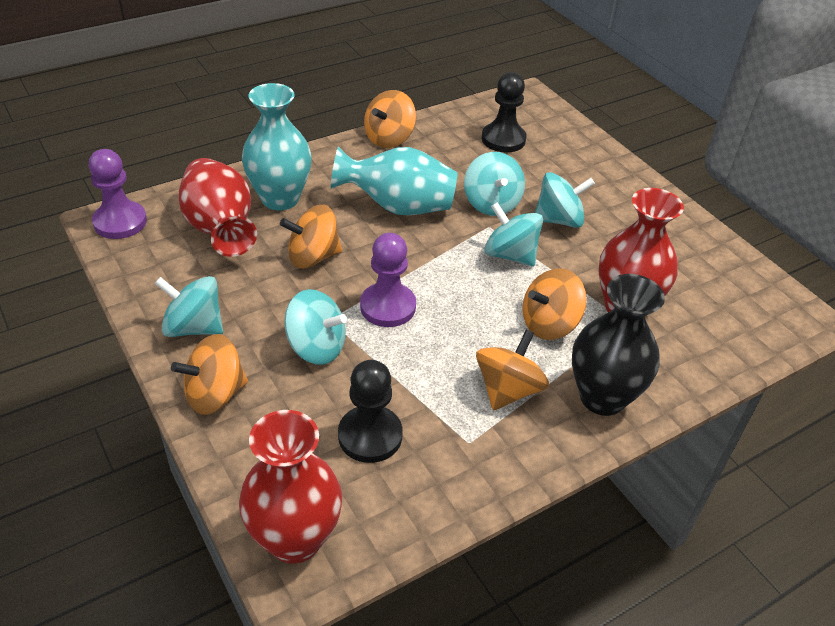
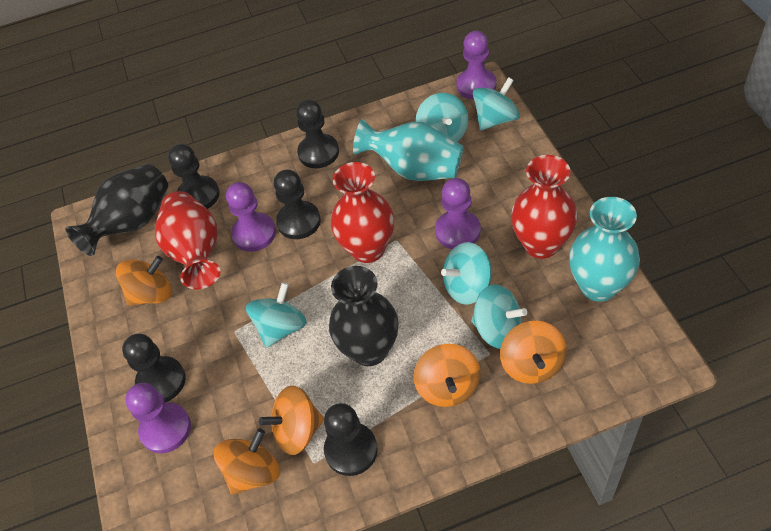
black pawn: 2 -> 5
black vase: 1 -> 2
purple pawn: 2 -> 4

